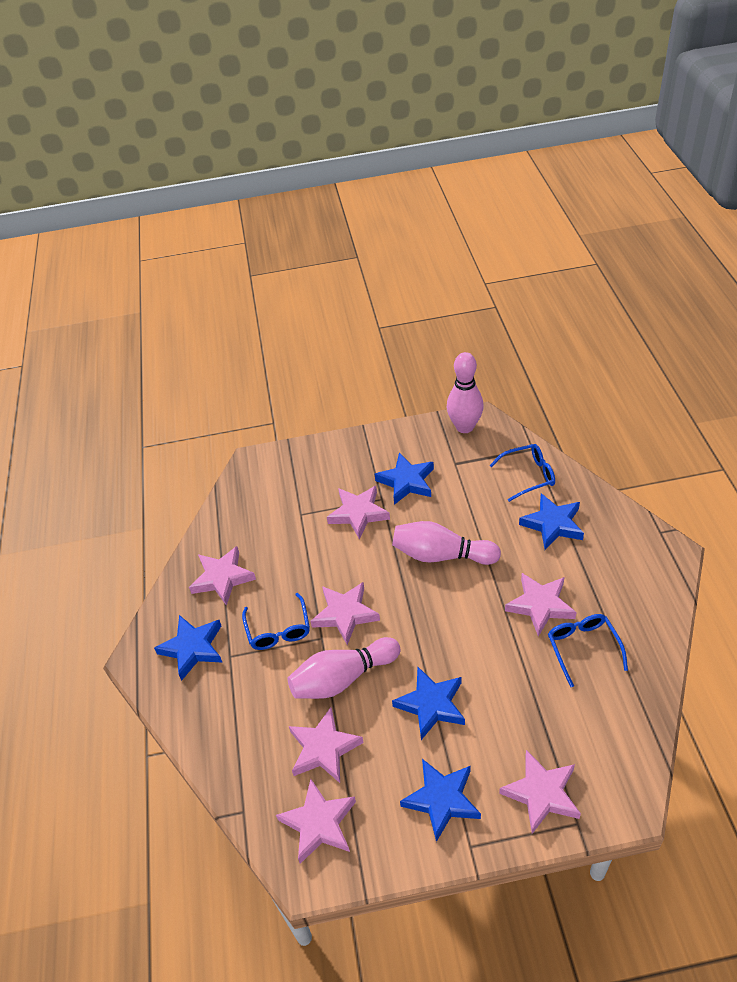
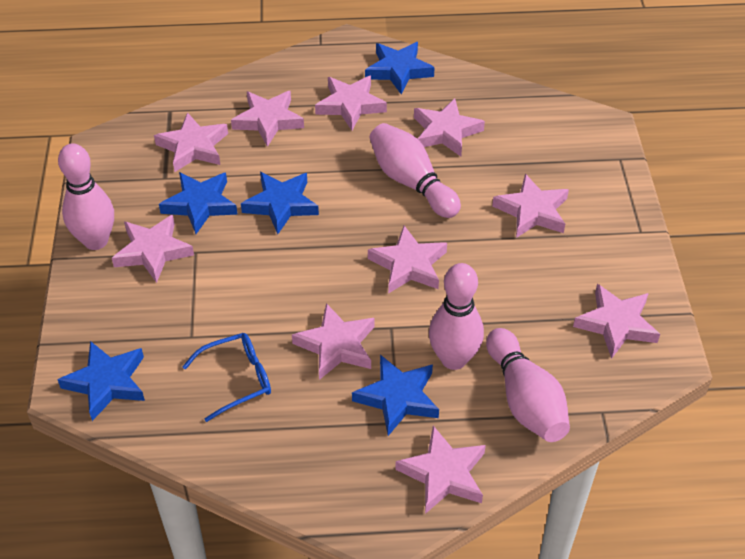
blue glasses: 3 -> 1
pink bowling pin: 3 -> 4
pink star: 7 -> 10

